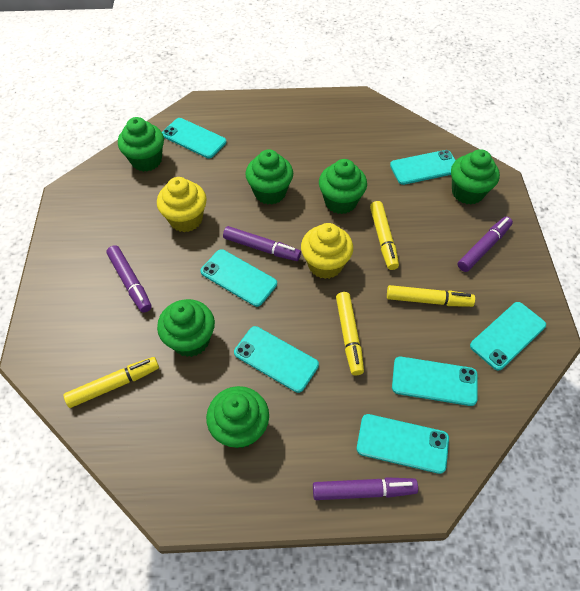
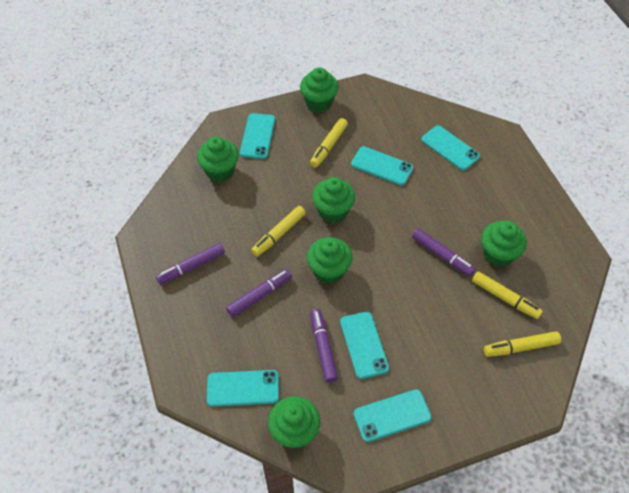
turquoise phone: 7 -> 6
yellow cupcake: 2 -> 0

